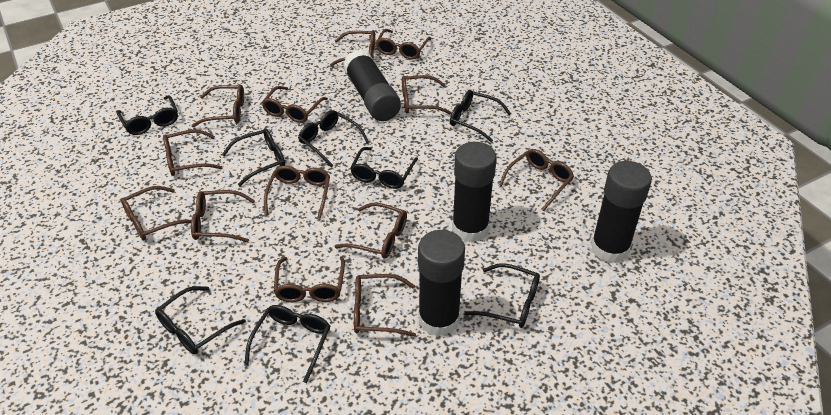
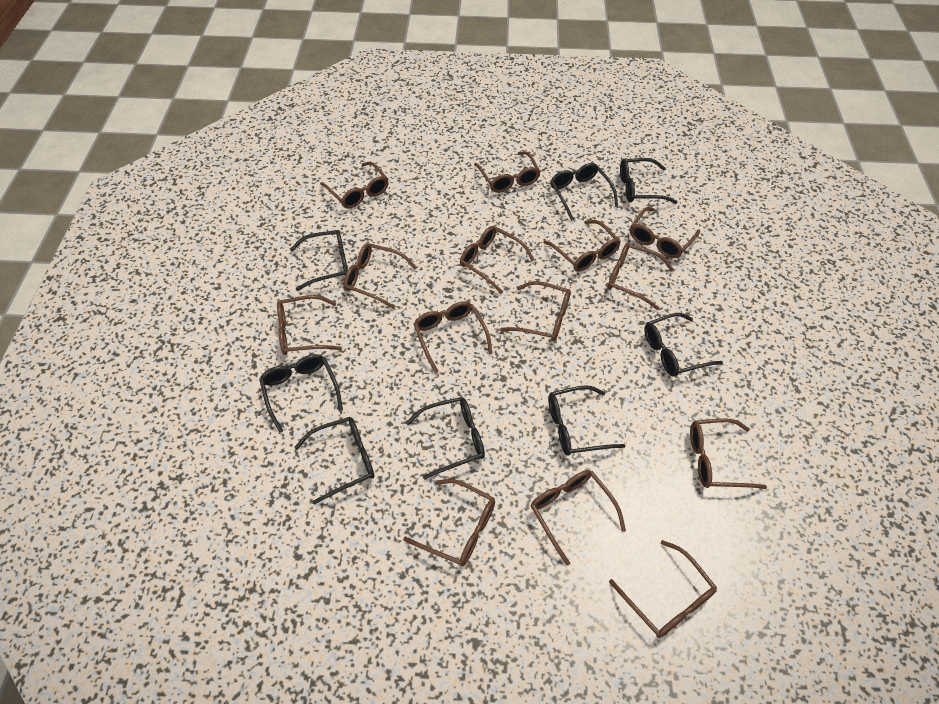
black glue stick: 4 -> 0
brown glasses: 13 -> 14

